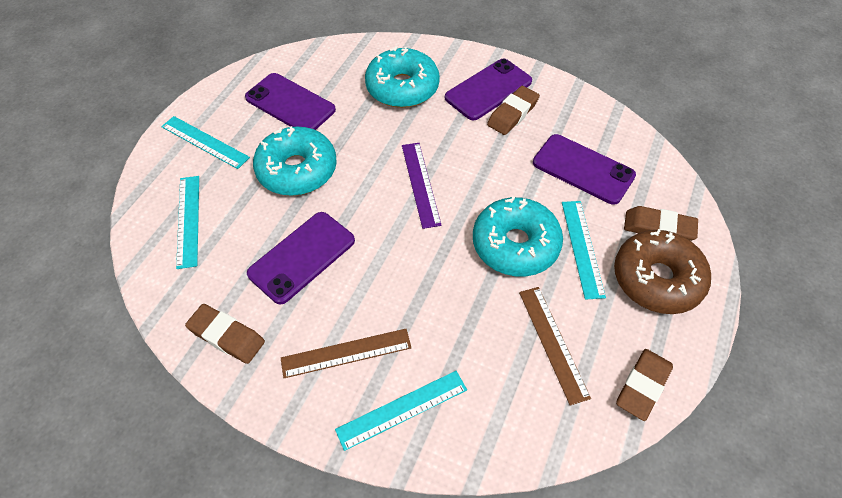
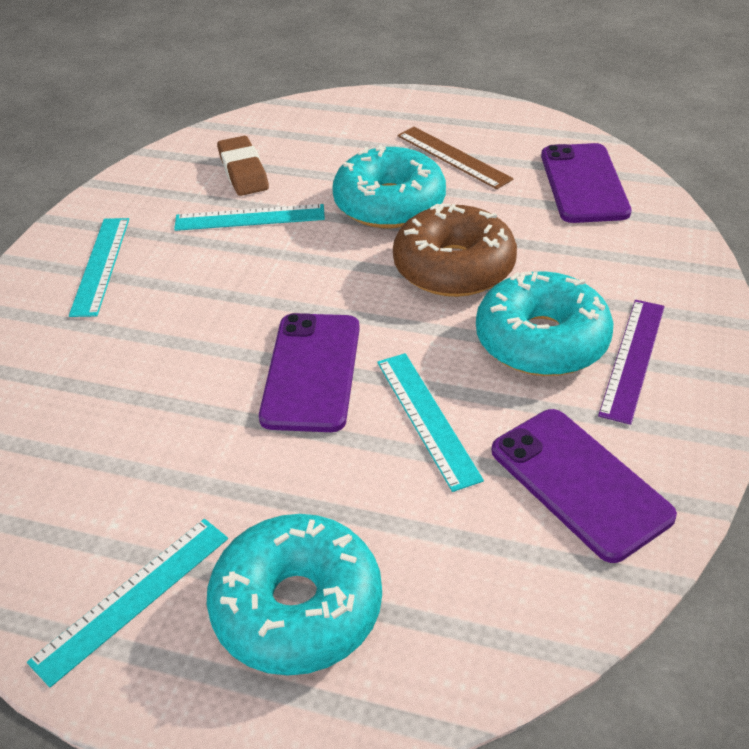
brown eraser: 4 -> 1
brown ruler: 2 -> 1
purple phone: 4 -> 3

